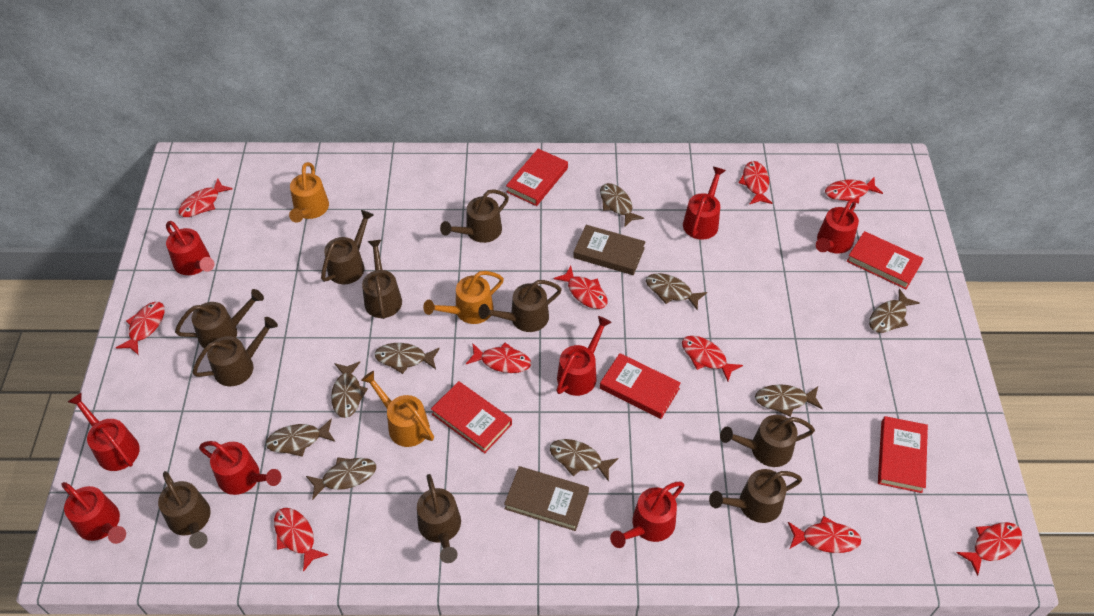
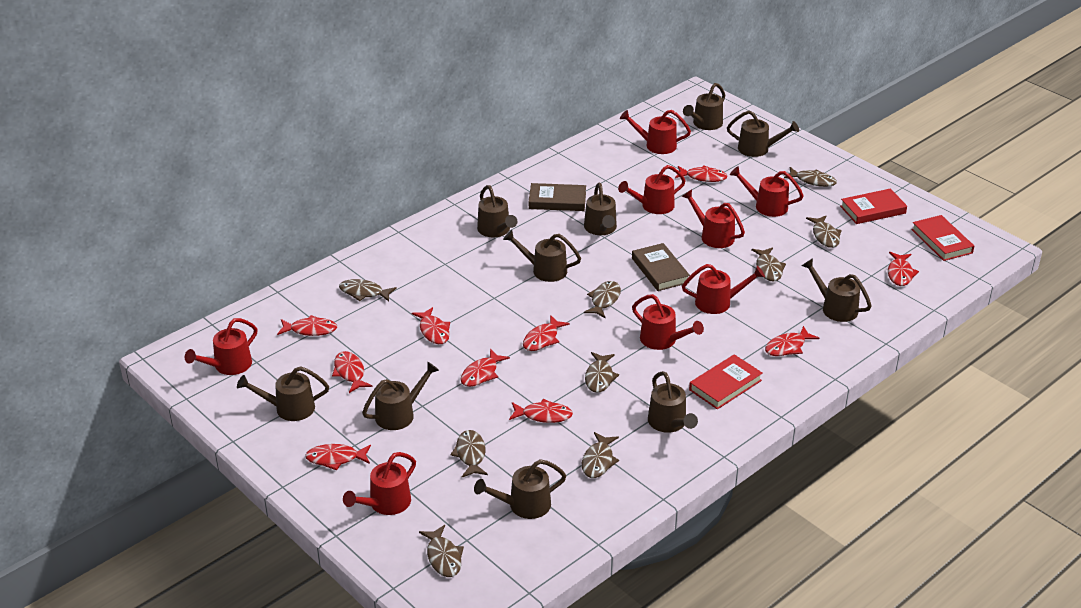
orange watering can: 3 -> 0
red book: 5 -> 3

